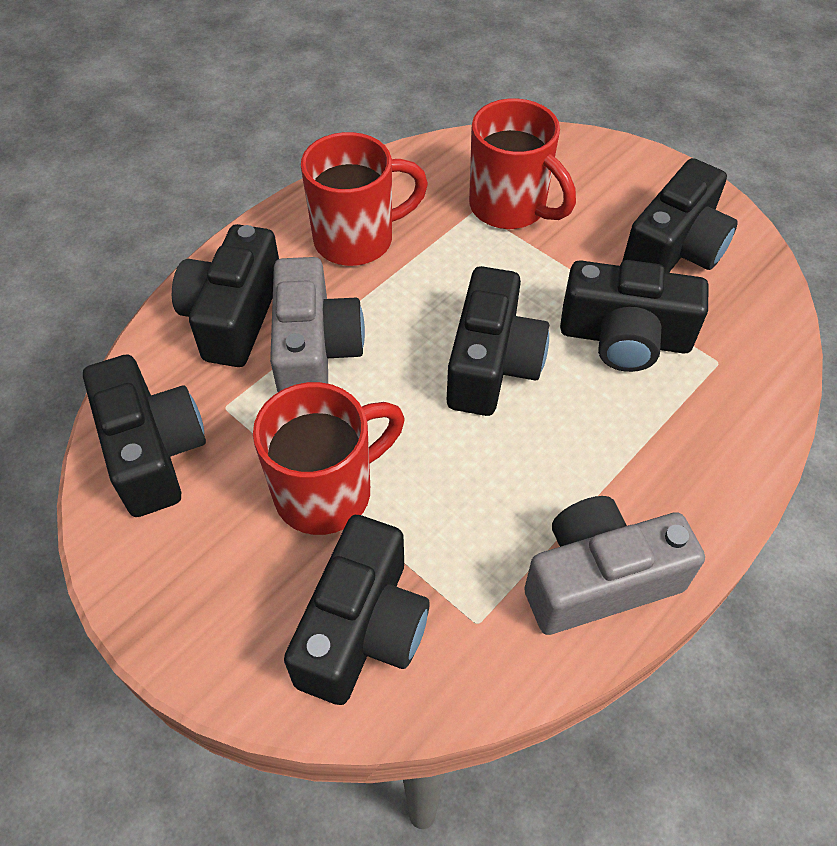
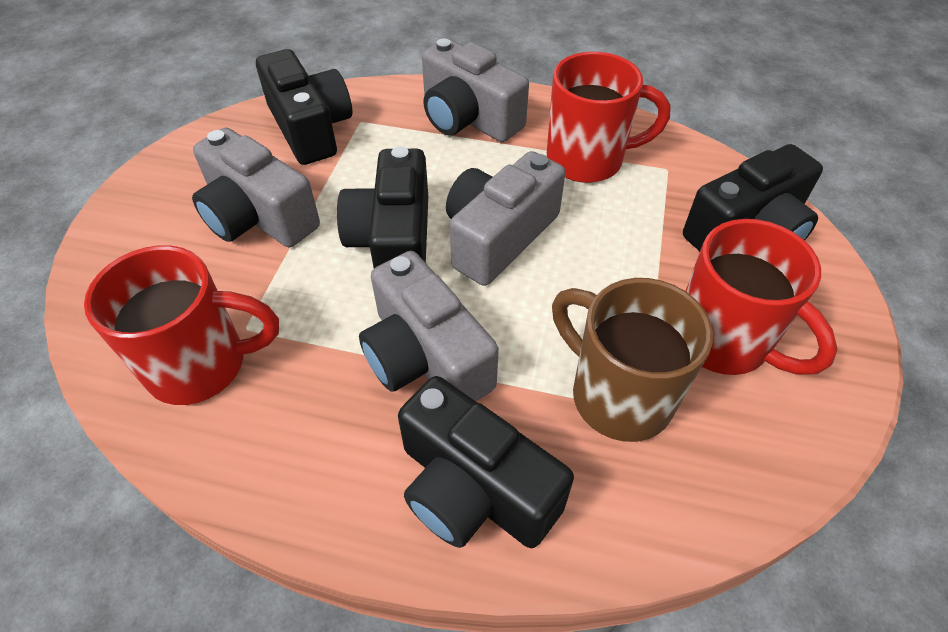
black camera: 6 -> 4
brown mug: 0 -> 1
grey camera: 2 -> 4

